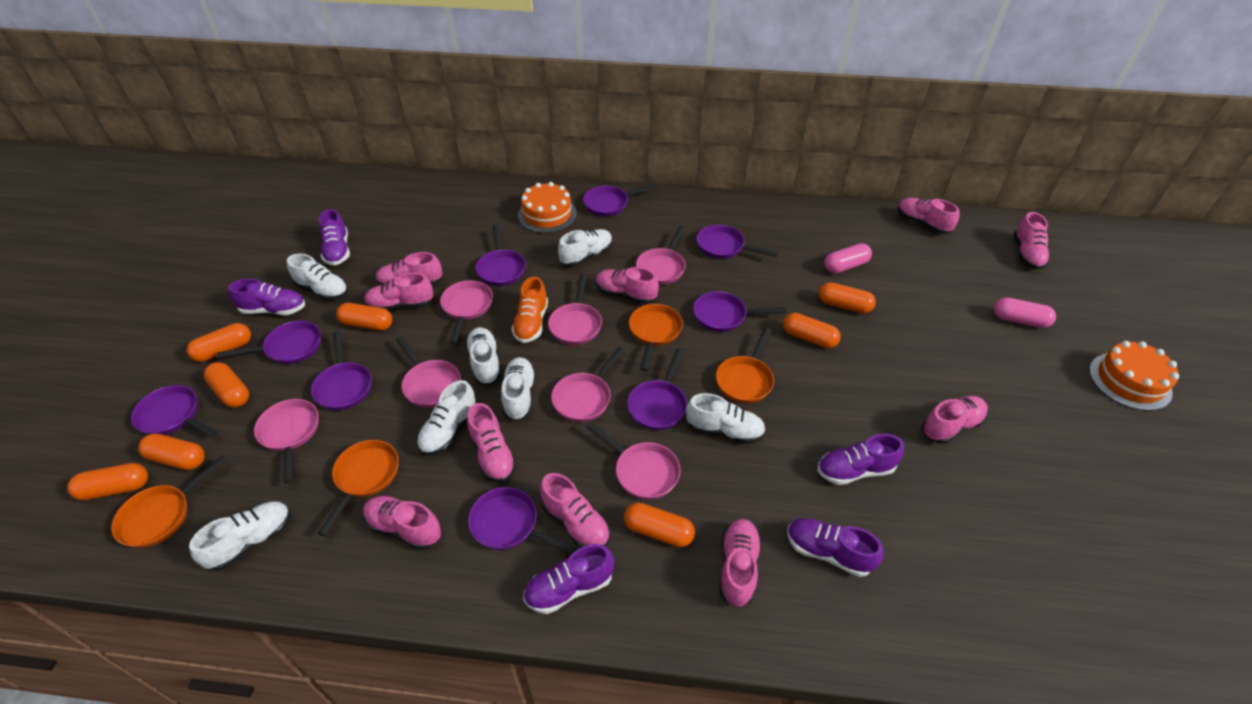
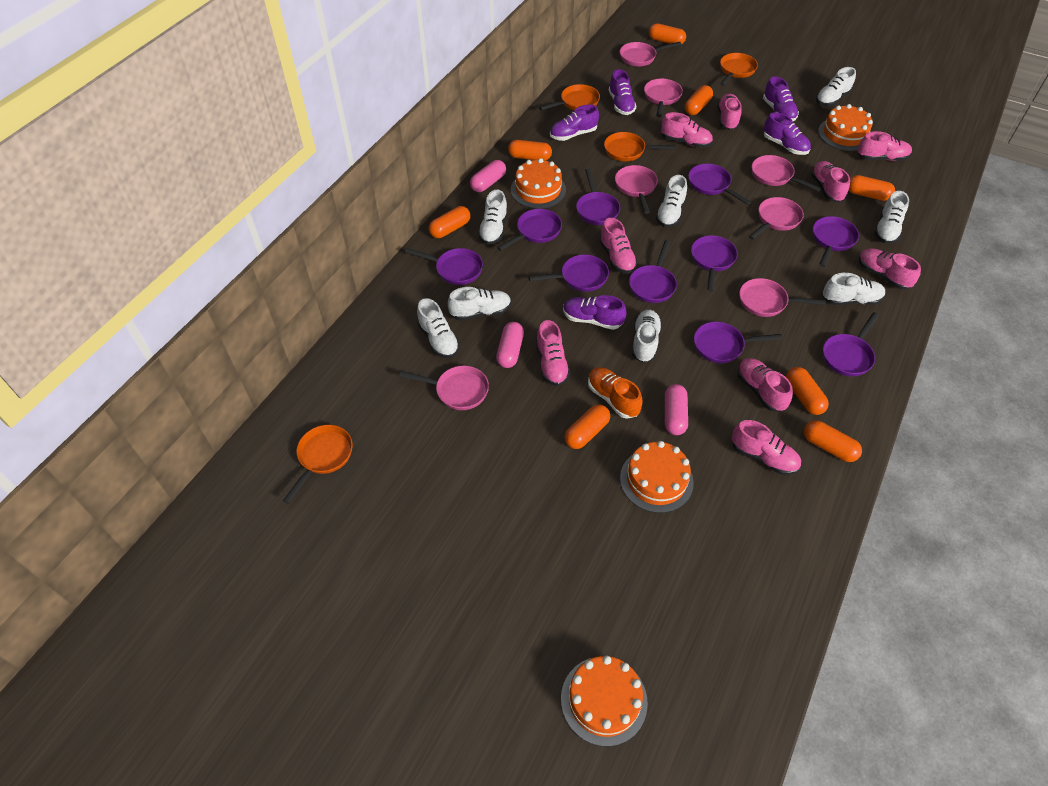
orange cake: 2 -> 4
pink capsule: 2 -> 3
pink shoe: 10 -> 9
purple pan: 9 -> 10
white shoe: 7 -> 8

